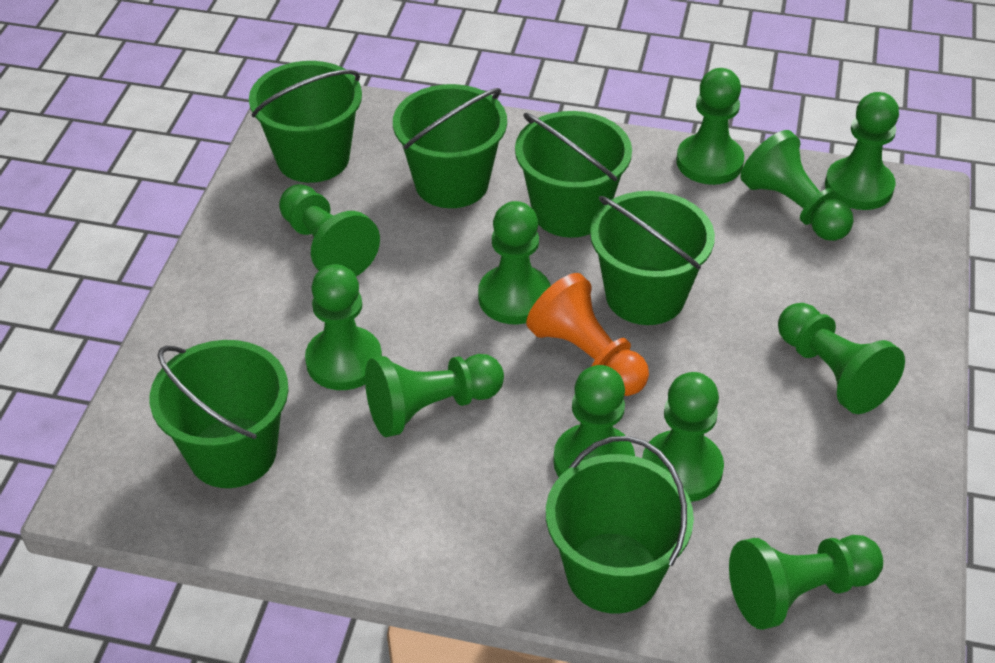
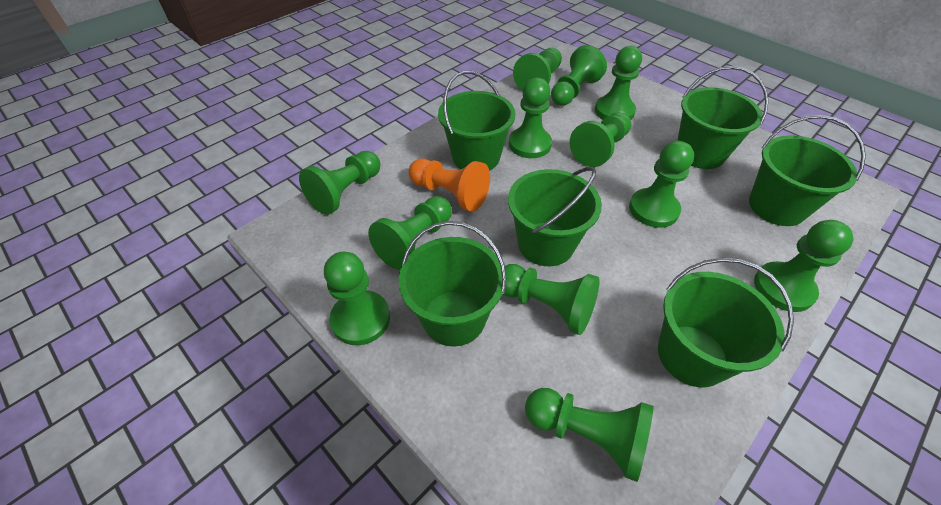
green pawn: 11 -> 12

